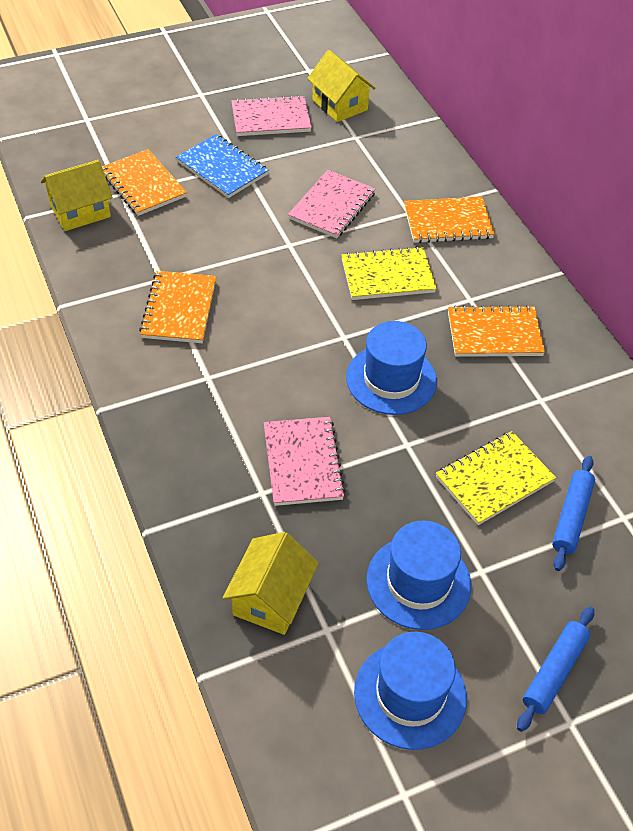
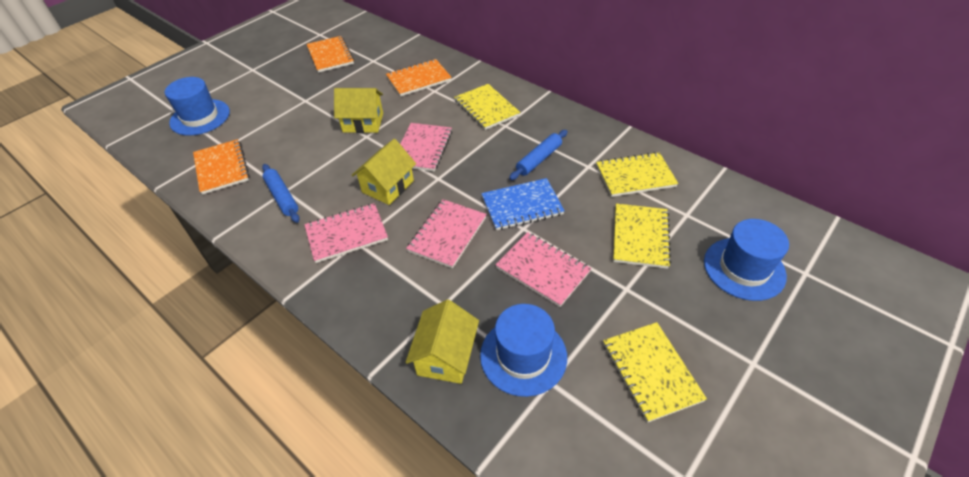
orange notebook: 4 -> 3
pink notebook: 3 -> 4
yellow notebook: 2 -> 4

